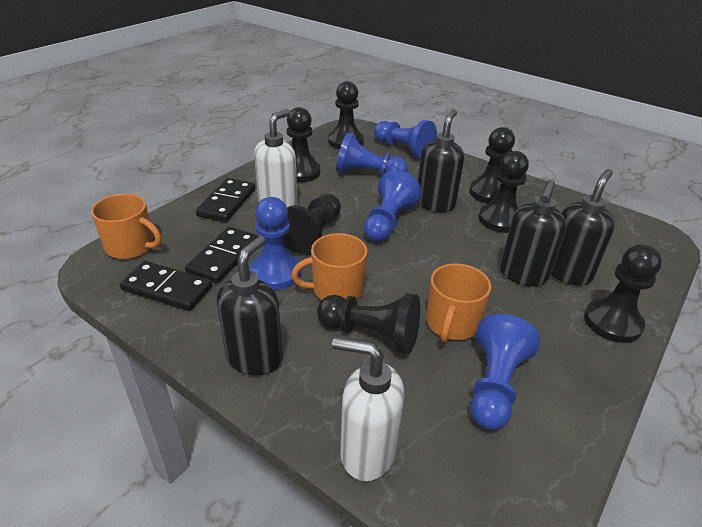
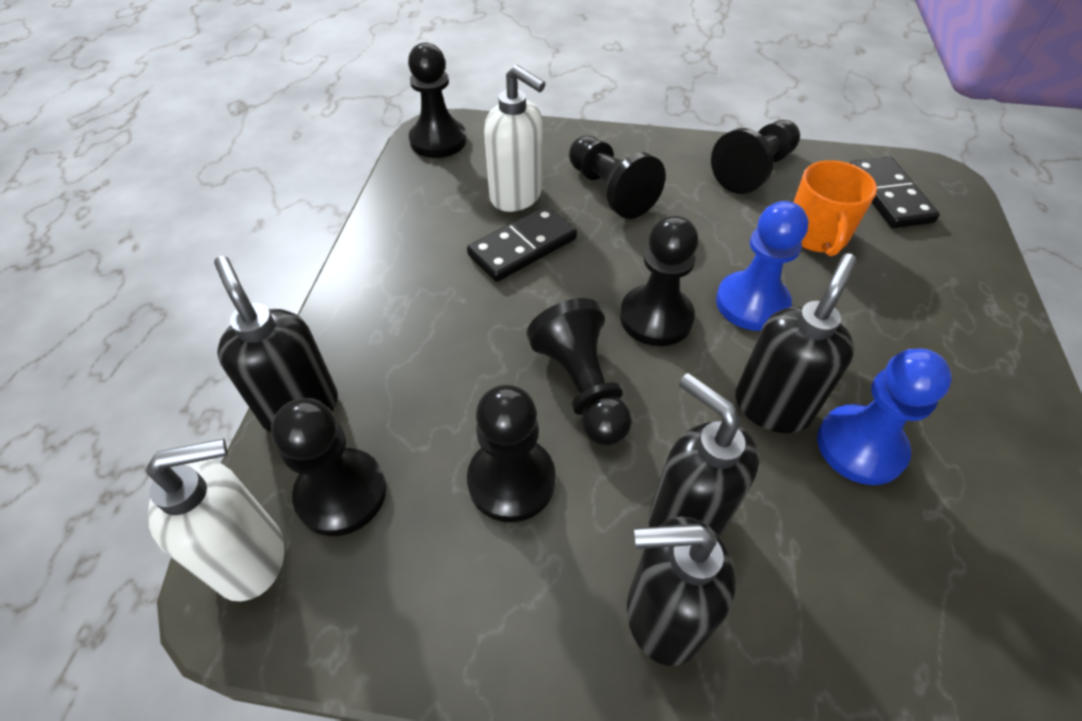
black domino: 3 -> 2
blue pawn: 5 -> 2
orange mug: 3 -> 1

